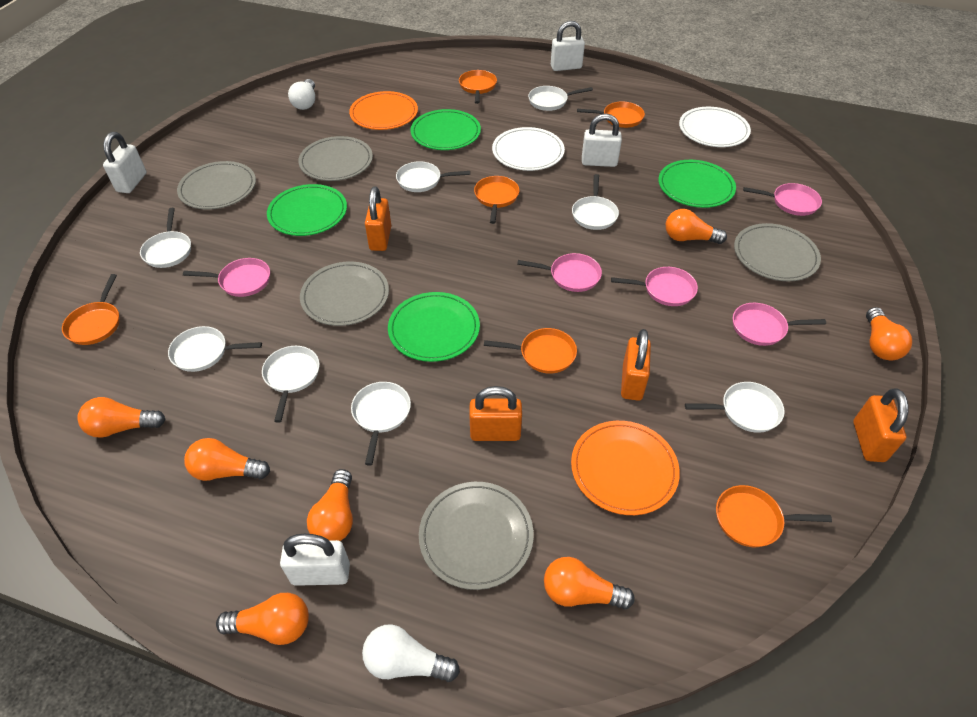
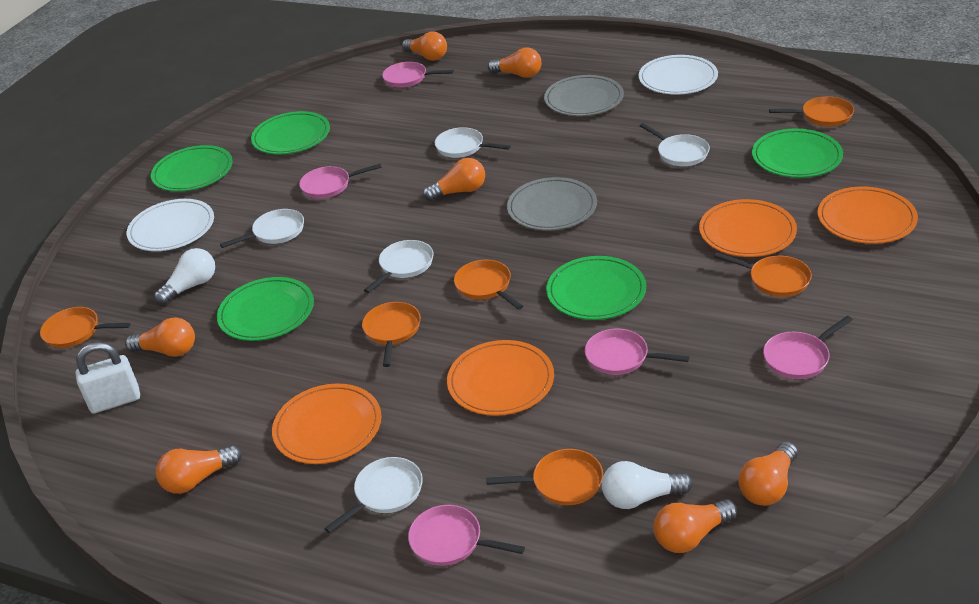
green plate: 4 -> 5
grey plate: 5 -> 2
orange padlock: 4 -> 0
orange plate: 2 -> 4
white padlock: 4 -> 1
white pan: 8 -> 5

